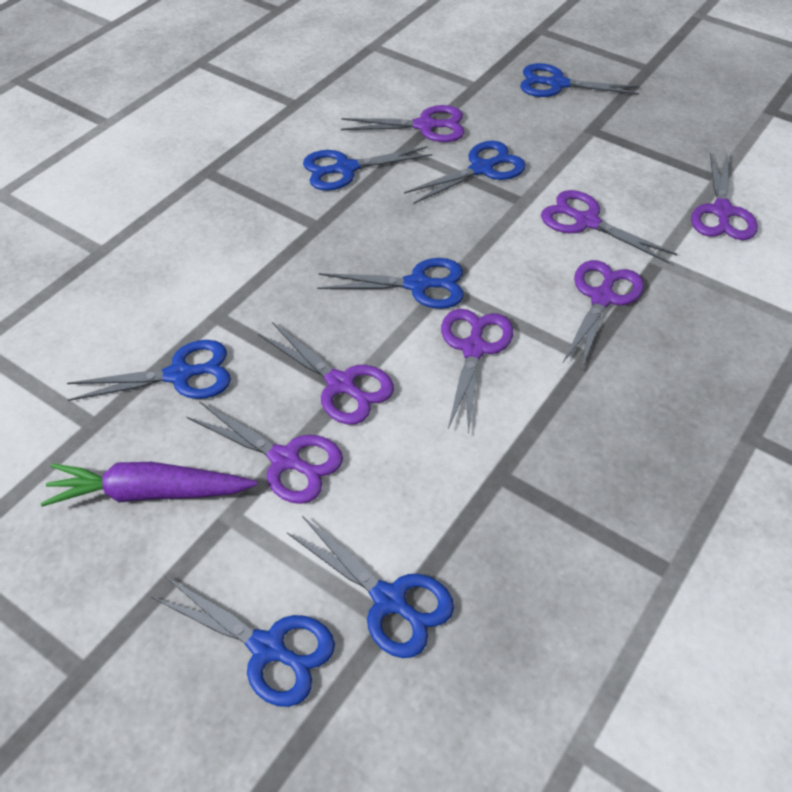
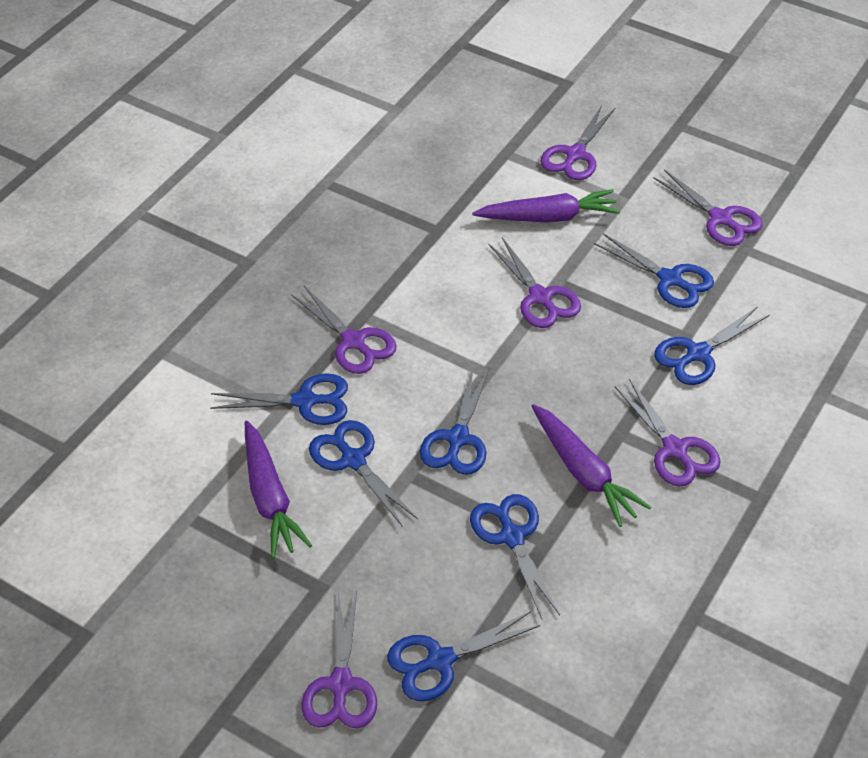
purple carrot: 1 -> 3
purple scissors: 7 -> 6

